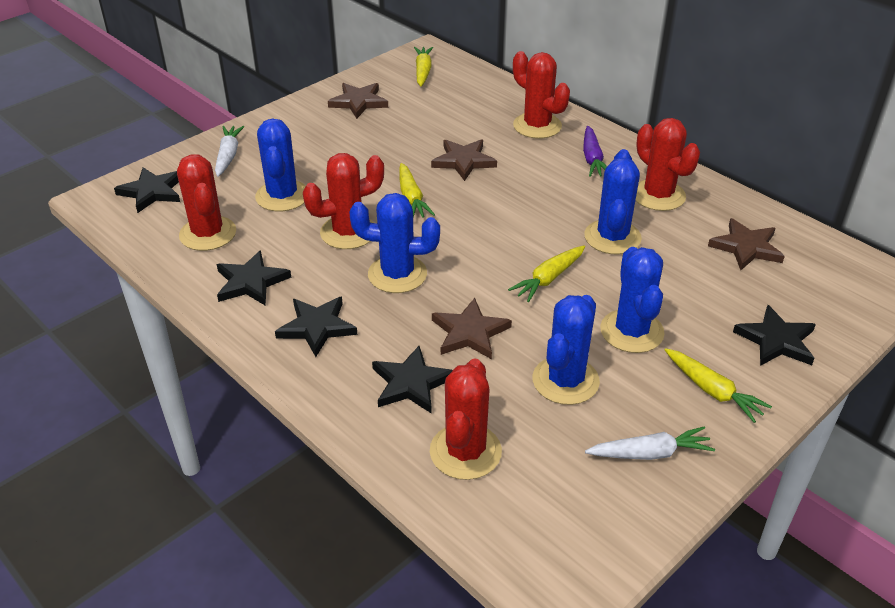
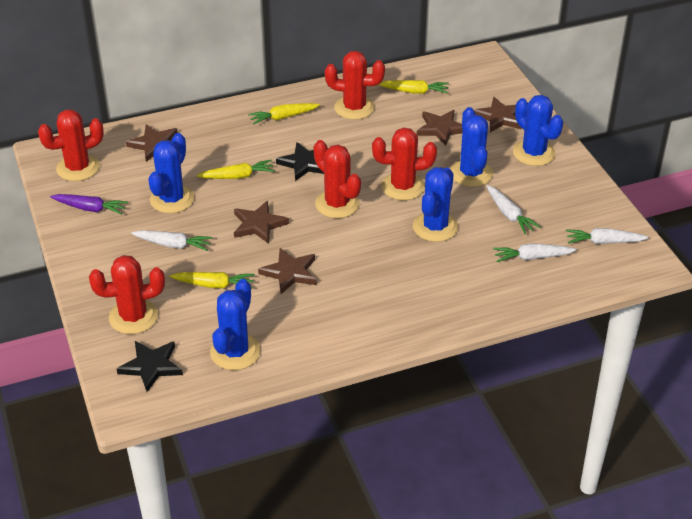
black star: 5 -> 2
brown star: 4 -> 5
white carrot: 2 -> 4

